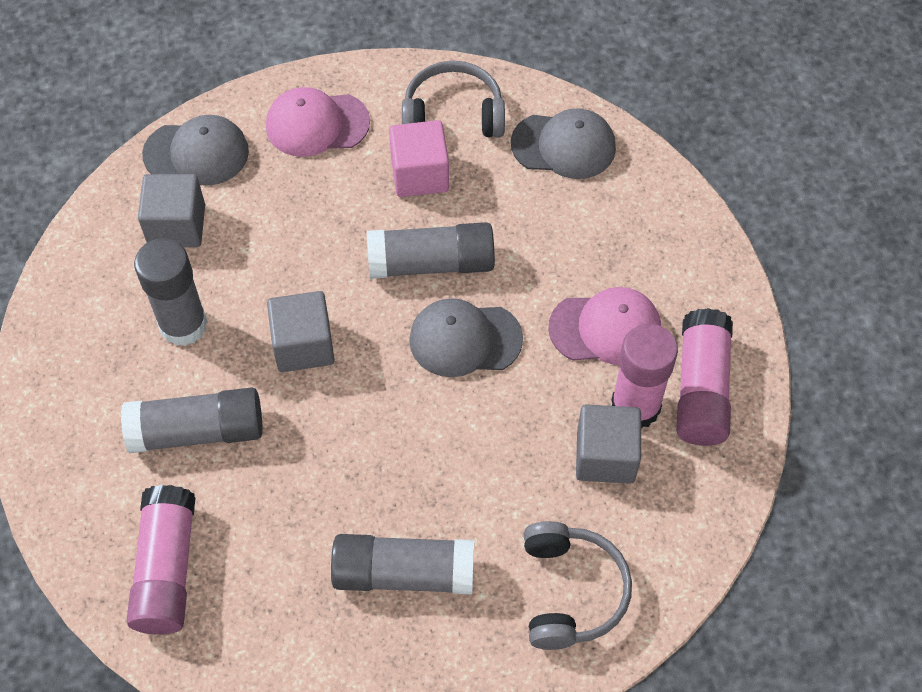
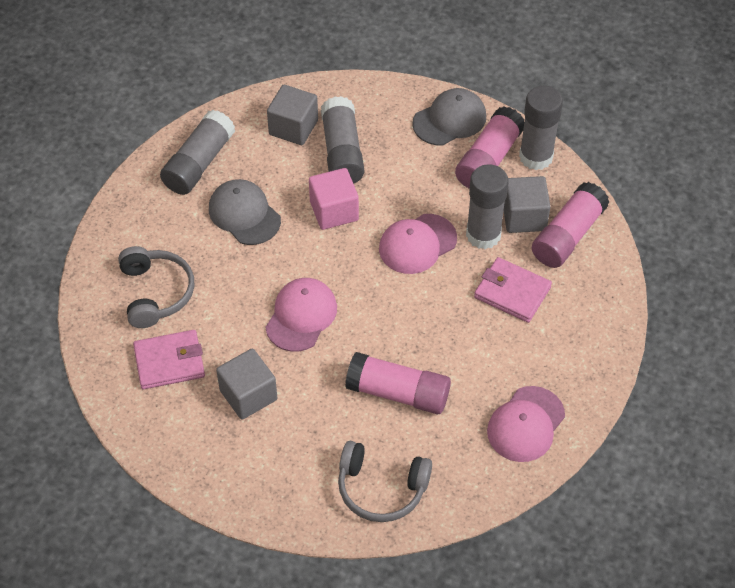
grey cap: 3 -> 2
pink cap: 2 -> 3
pink wallet: 0 -> 2

